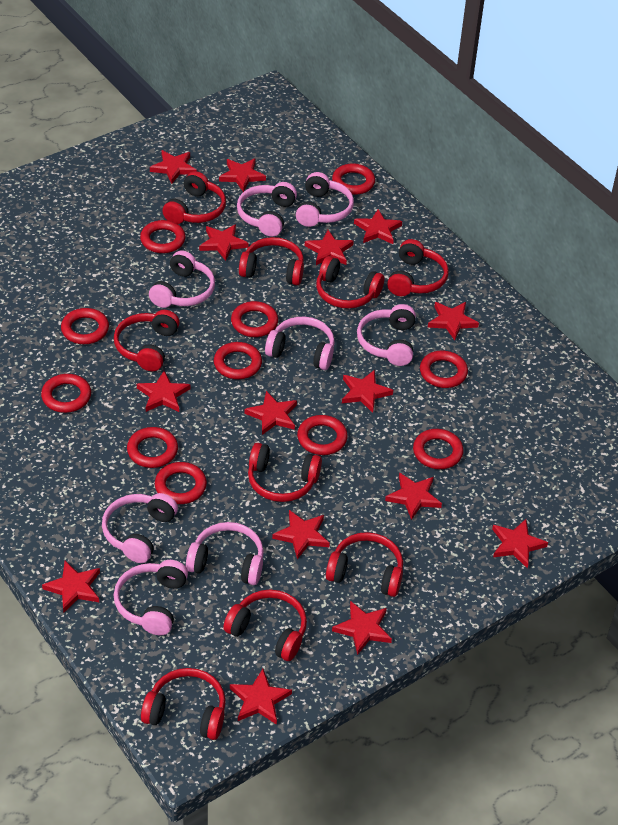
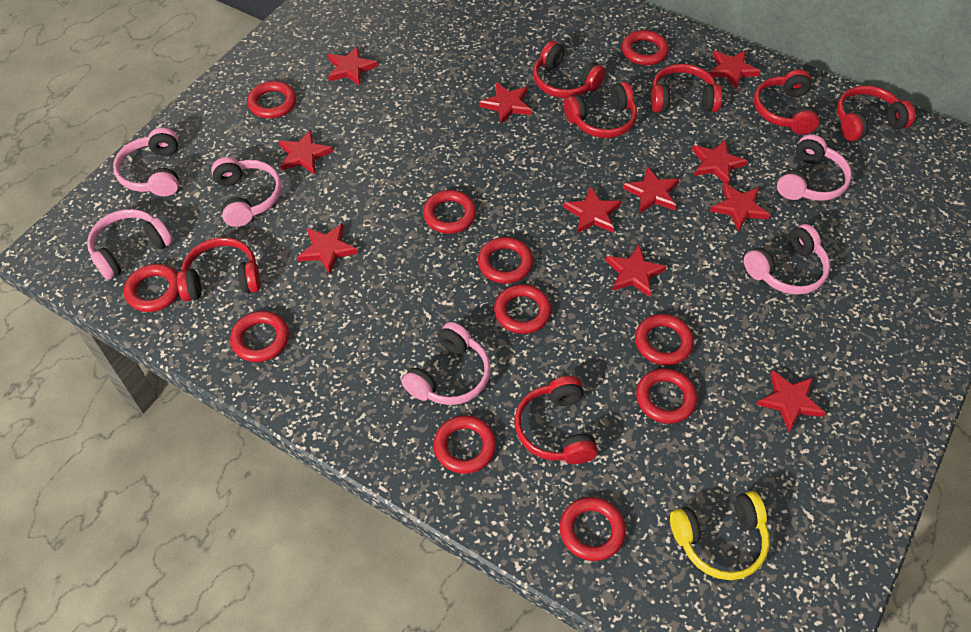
pink headphones: 8 -> 6
red headphones: 9 -> 7
red star: 15 -> 11
yellow headphones: 0 -> 1

